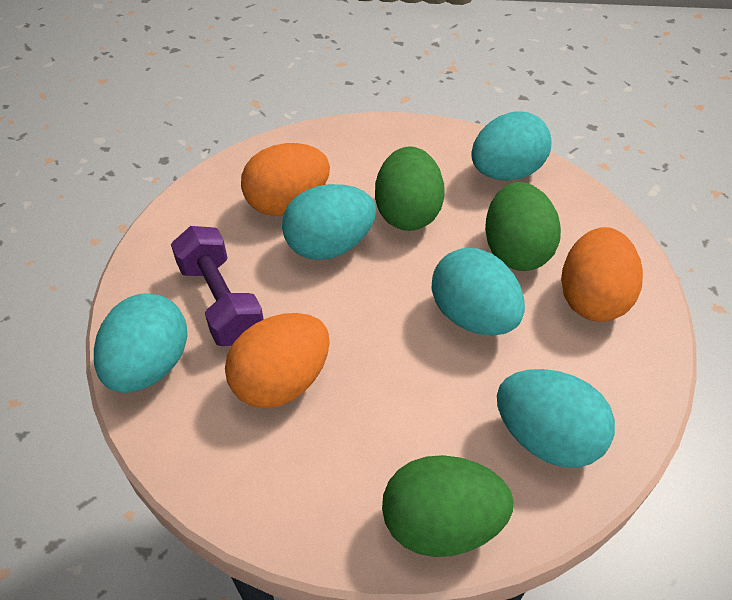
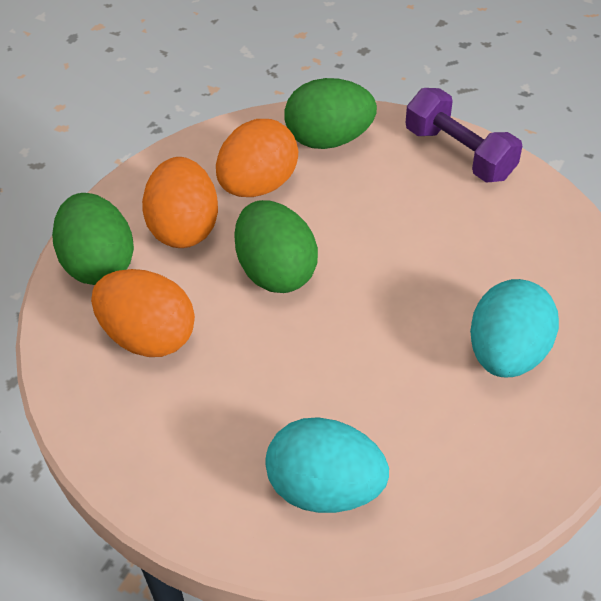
turquoise egg: 5 -> 2

